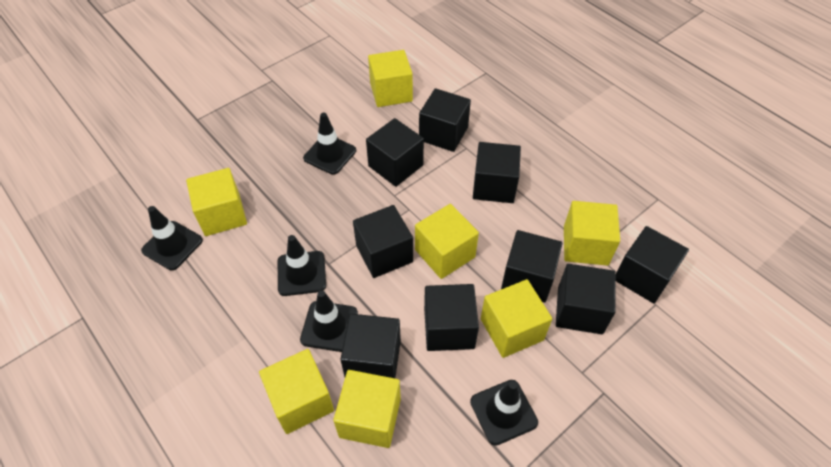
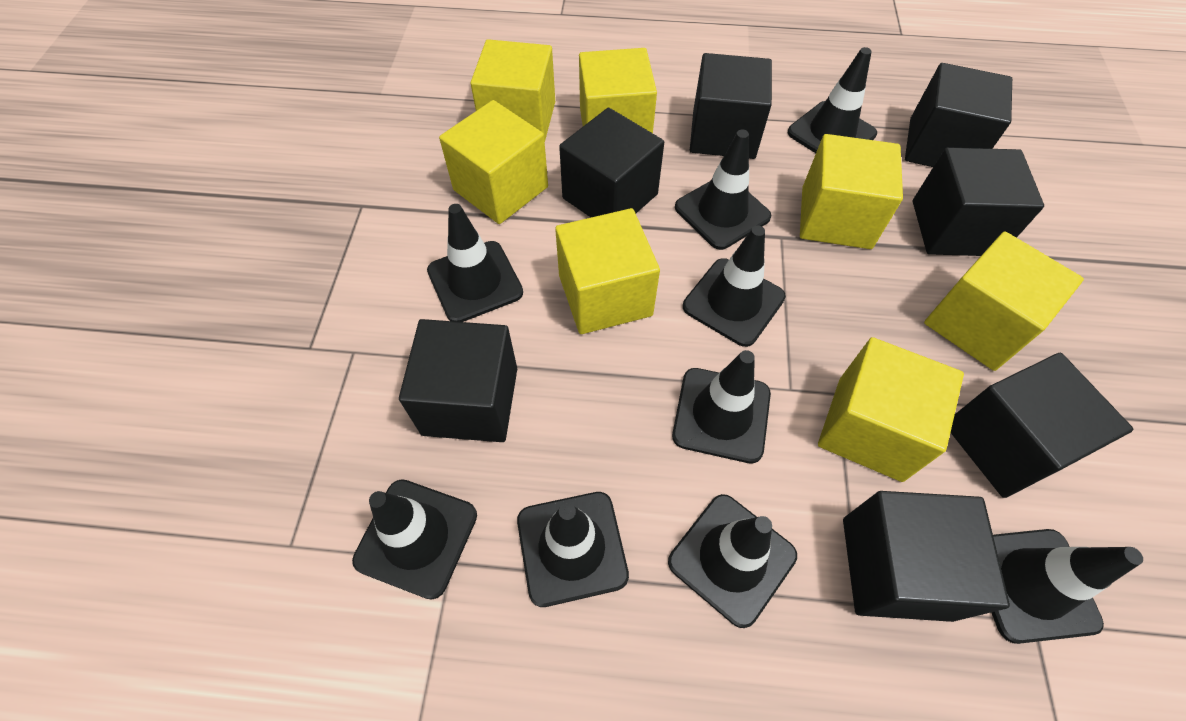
black cube: 9 -> 7
black traffic cone: 5 -> 9

